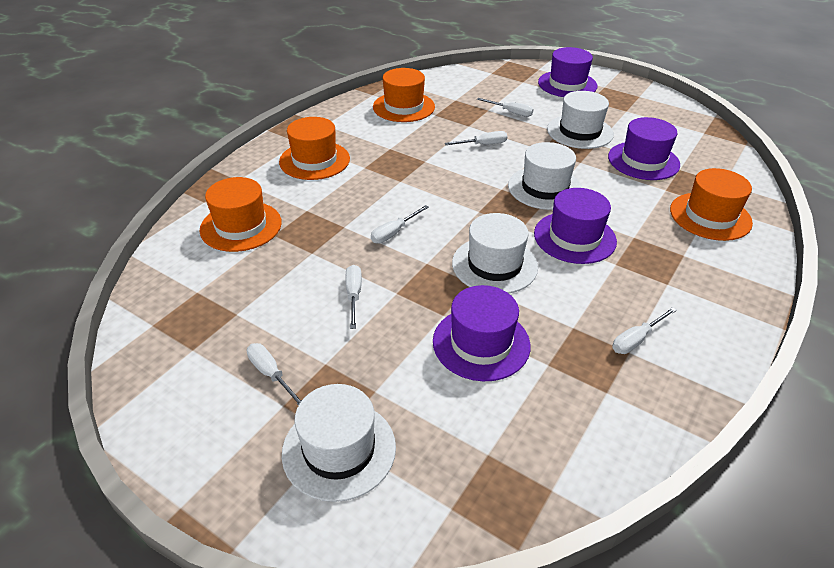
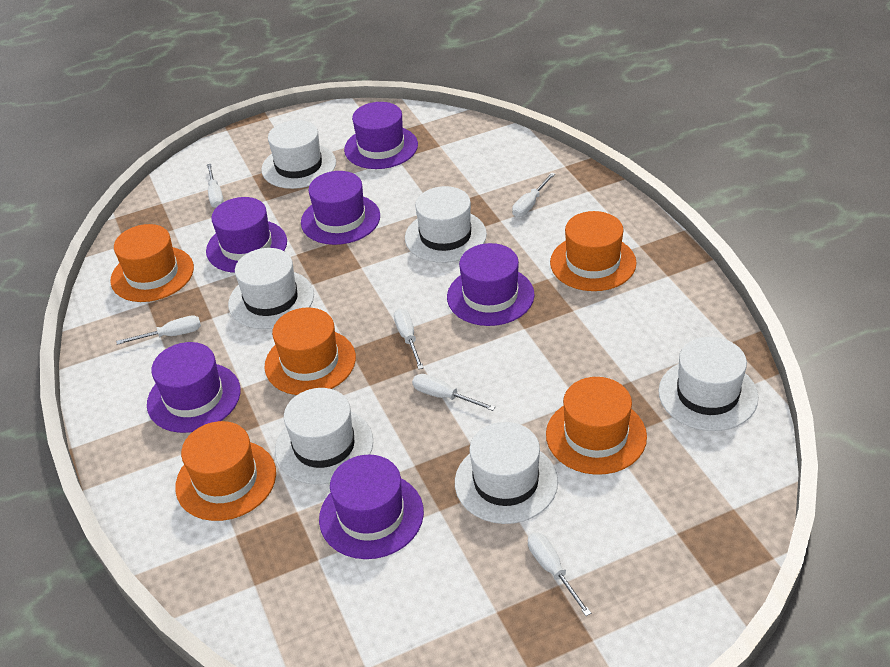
orange hat: 4 -> 5
purple hat: 4 -> 6
white hat: 4 -> 6

